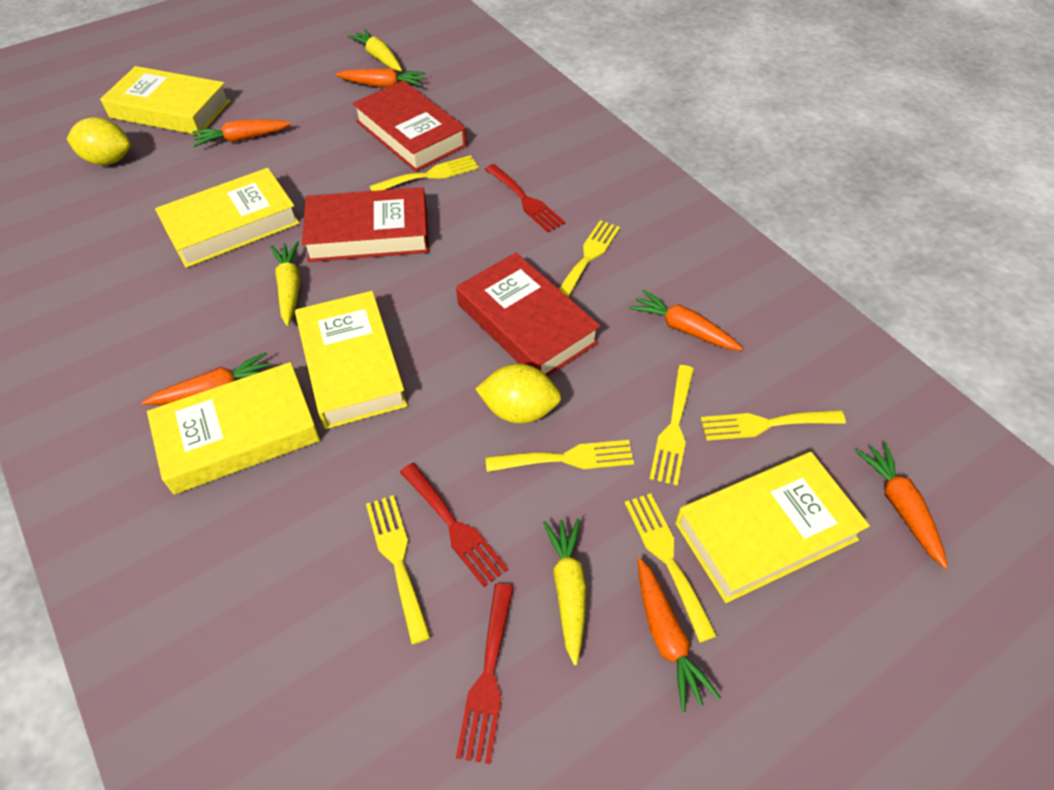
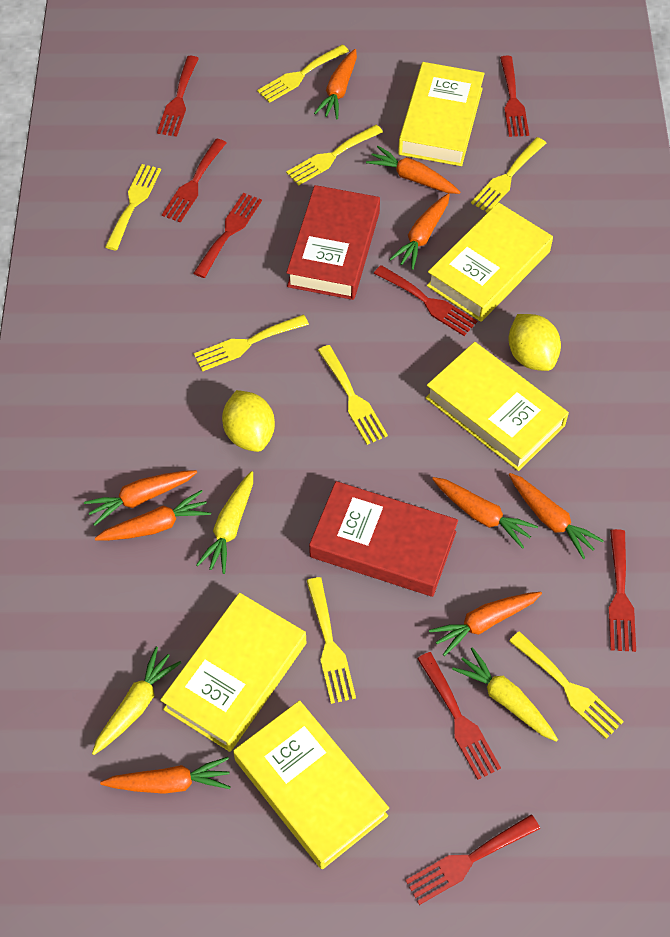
orange carrot: 6 -> 9
red book: 3 -> 2
red fork: 3 -> 8
yellow fork: 7 -> 8

